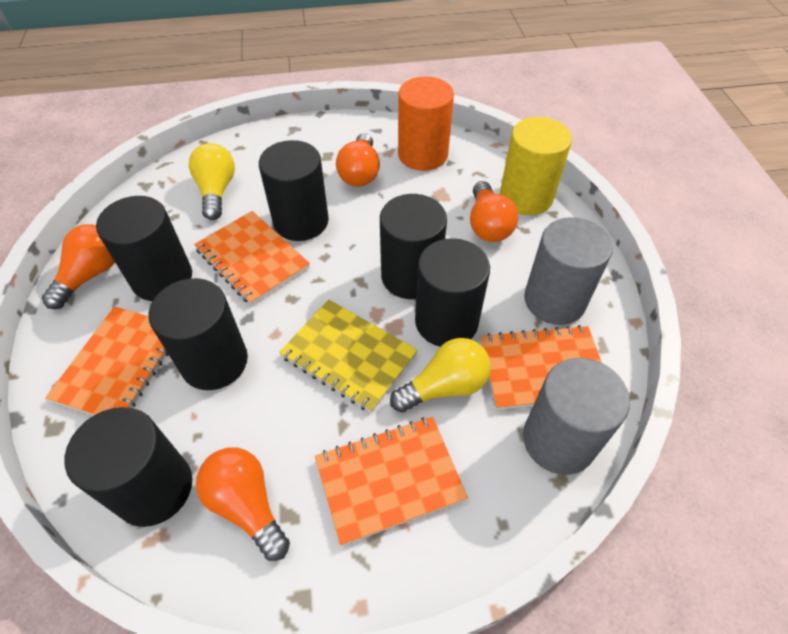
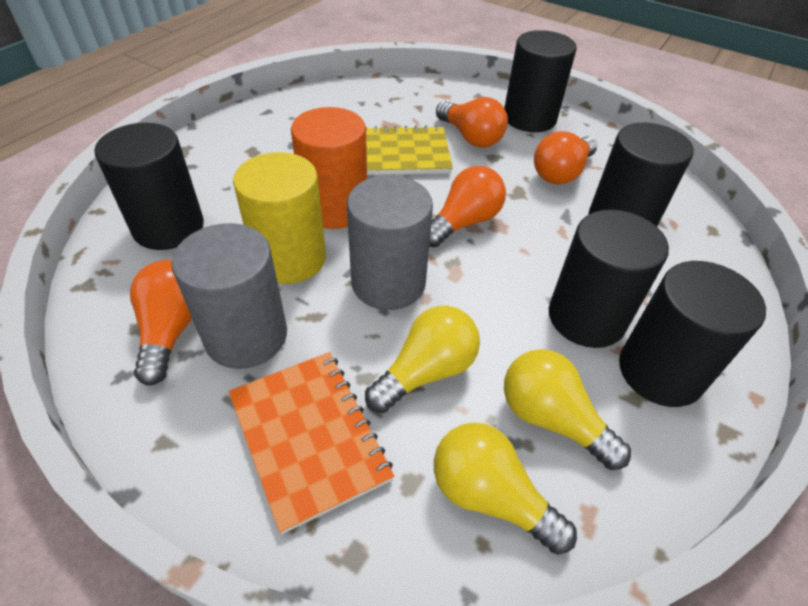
black cylinder: 6 -> 5
orange notebook: 4 -> 1
yellow light bulb: 2 -> 3

